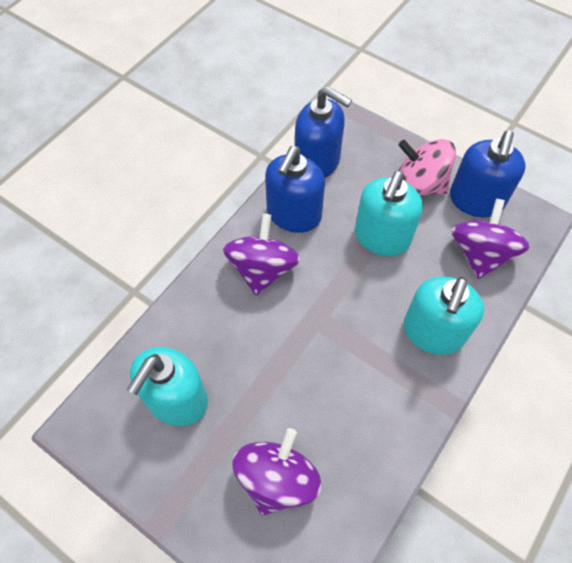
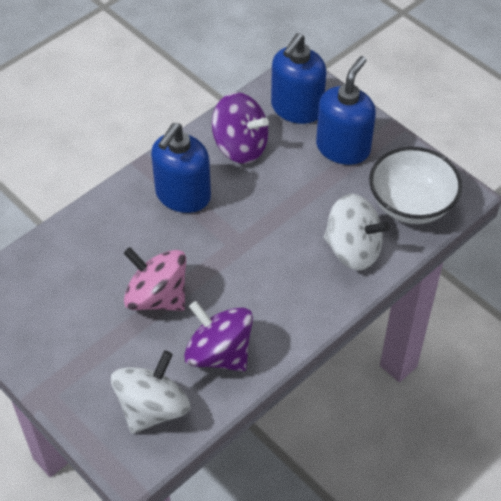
purple spinning top: 3 -> 2
turquoise soap dispenser: 3 -> 0
white bowl: 0 -> 1
white spinning top: 0 -> 2

